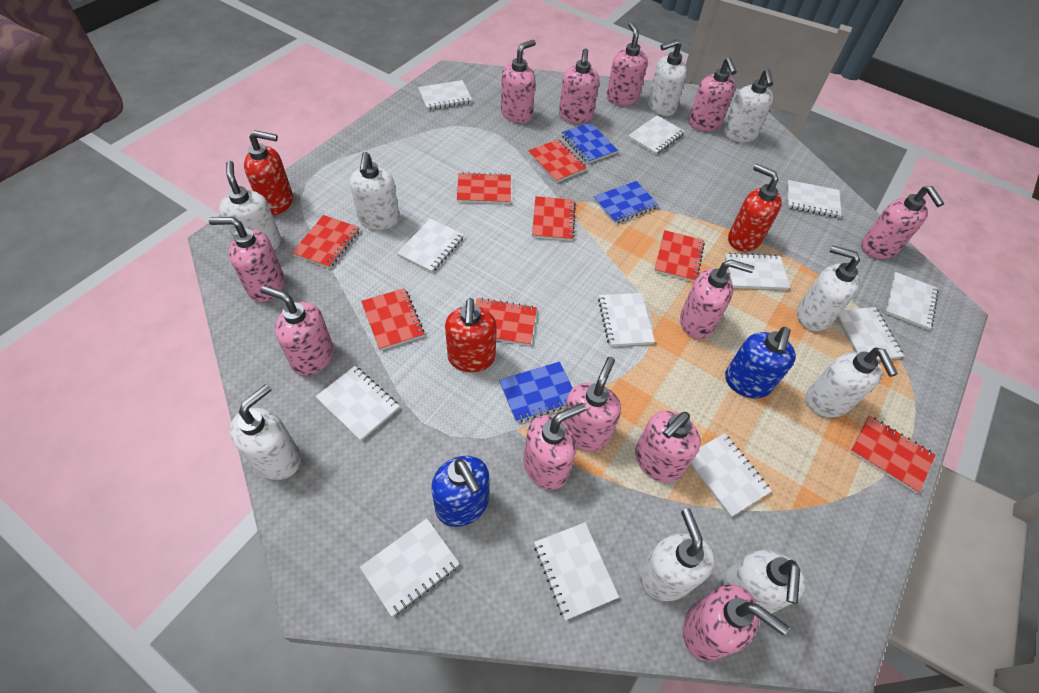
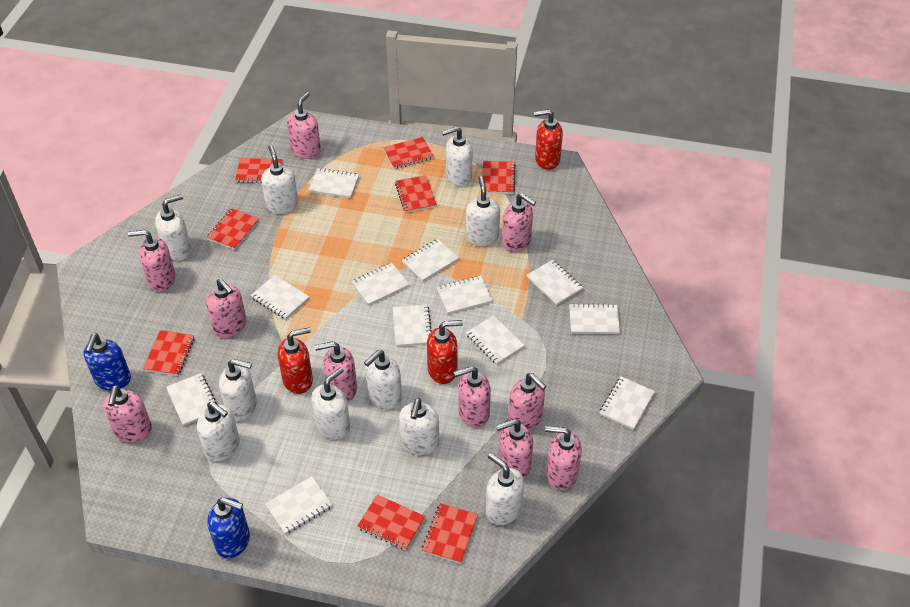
blue notebook: 3 -> 0
pink soap dispenser: 12 -> 10
white soap dispenser: 9 -> 10

